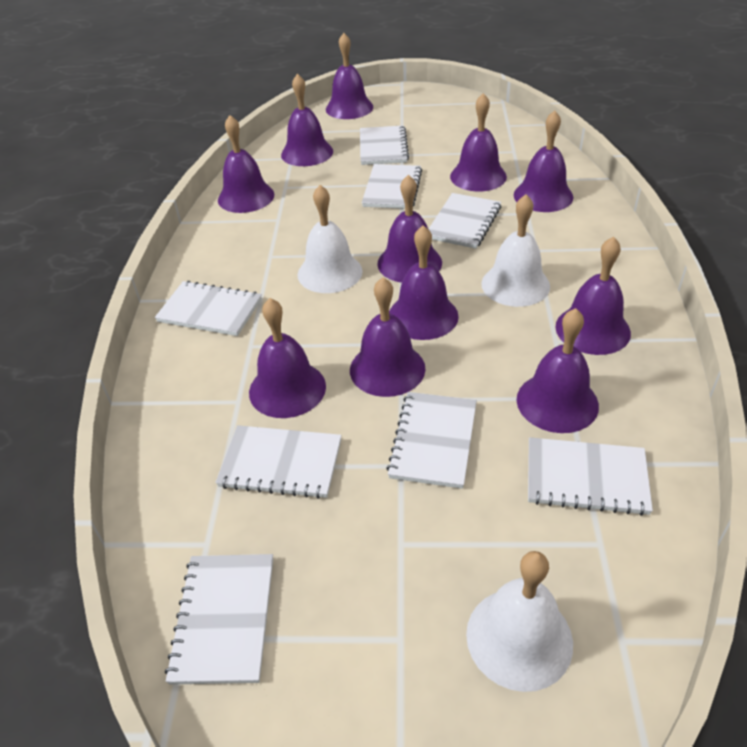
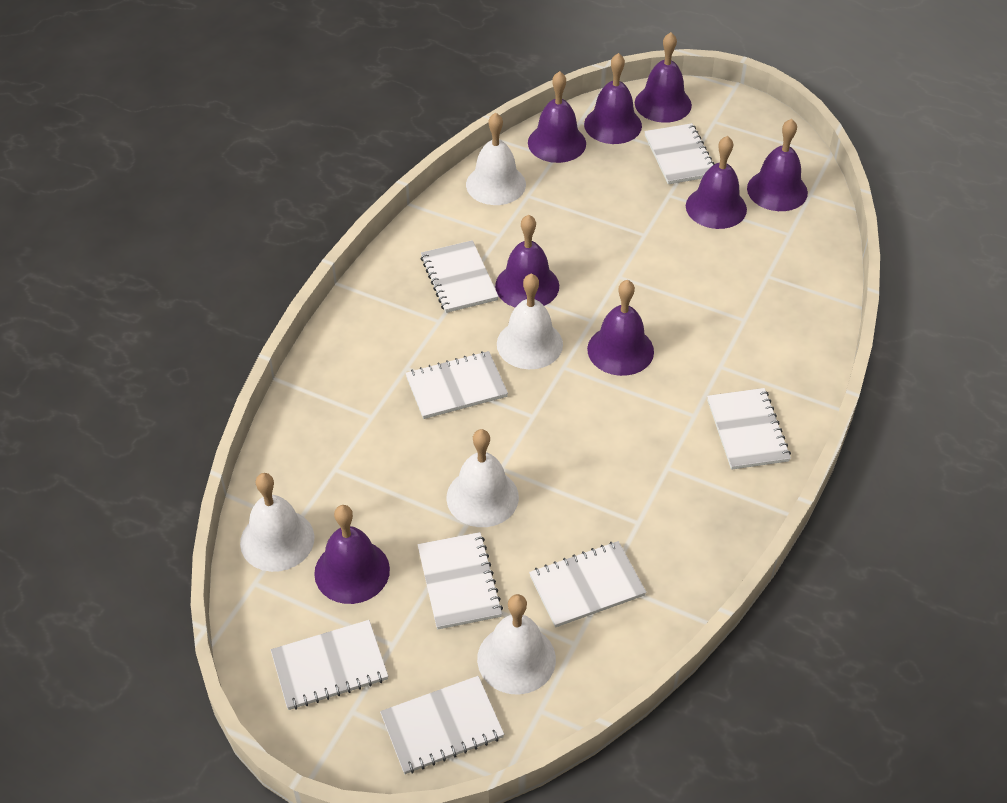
purple bell: 11 -> 8
white bell: 3 -> 5

